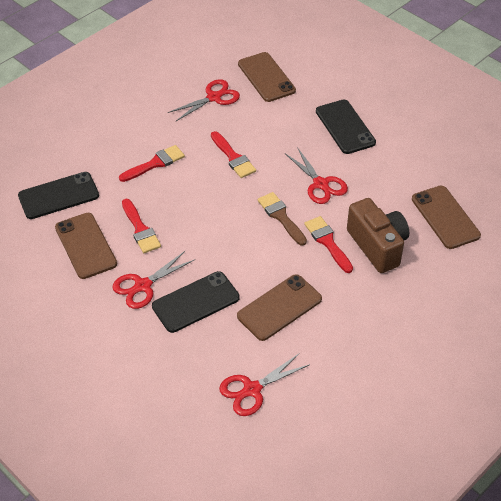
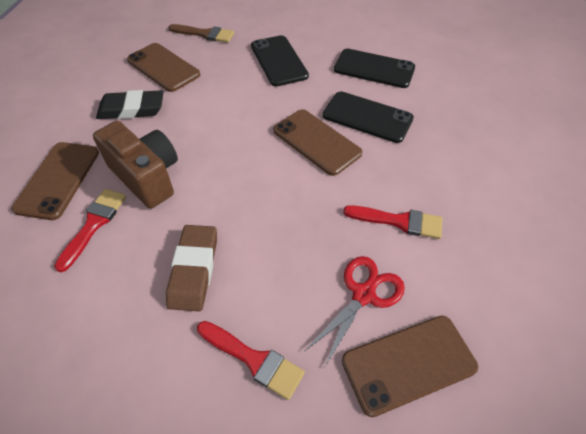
black eraser: 0 -> 1
brown eraser: 0 -> 1
red brush: 4 -> 3
red scissors: 4 -> 1

